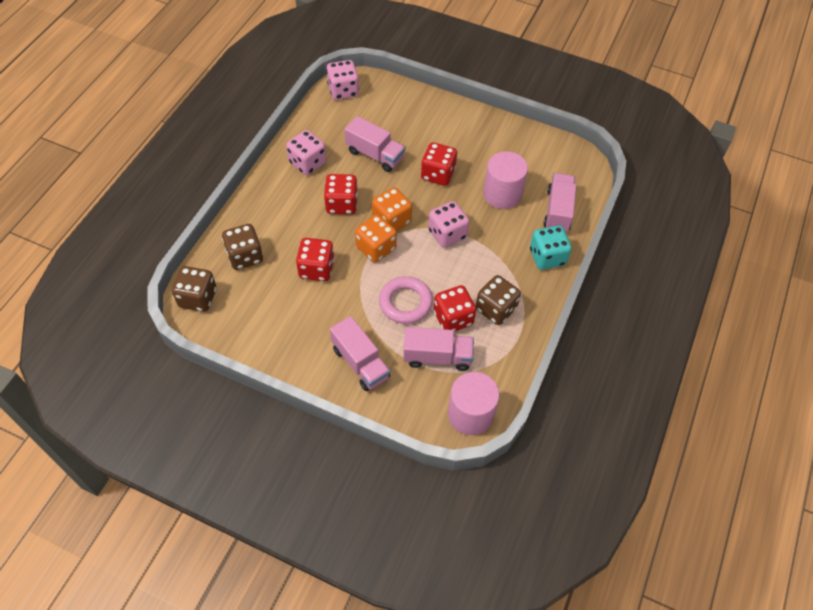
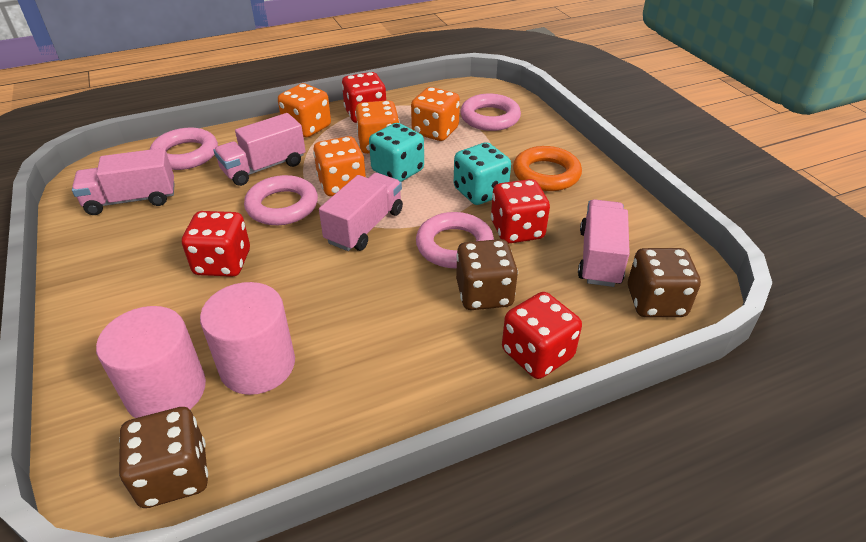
orange dice: 2 -> 4
orange ring: 0 -> 1
pink dice: 3 -> 0
pink ring: 1 -> 4
turquoise dice: 1 -> 2

